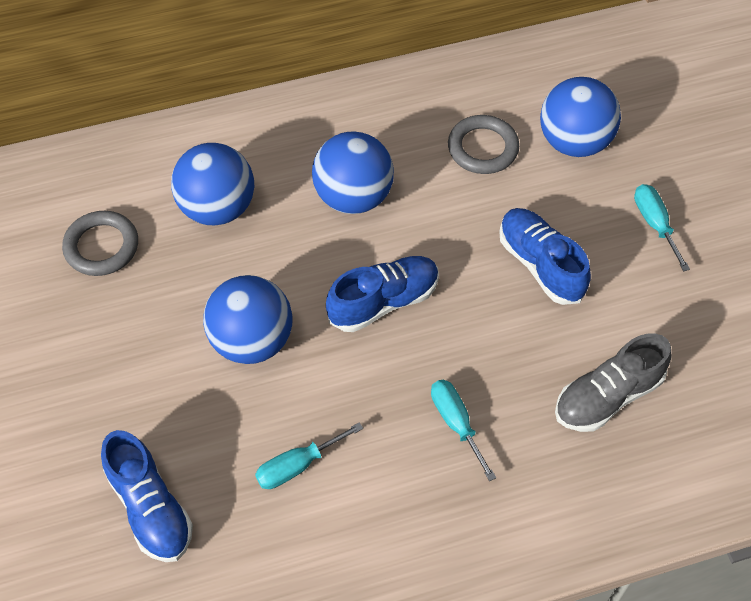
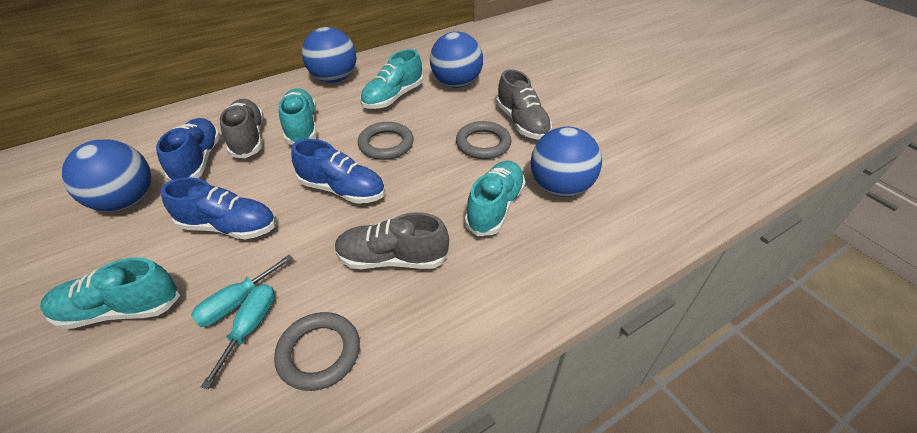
grey ring: 2 -> 3
grey shoe: 1 -> 3
turquoise screwdriver: 3 -> 2
turquoise shoe: 0 -> 4

